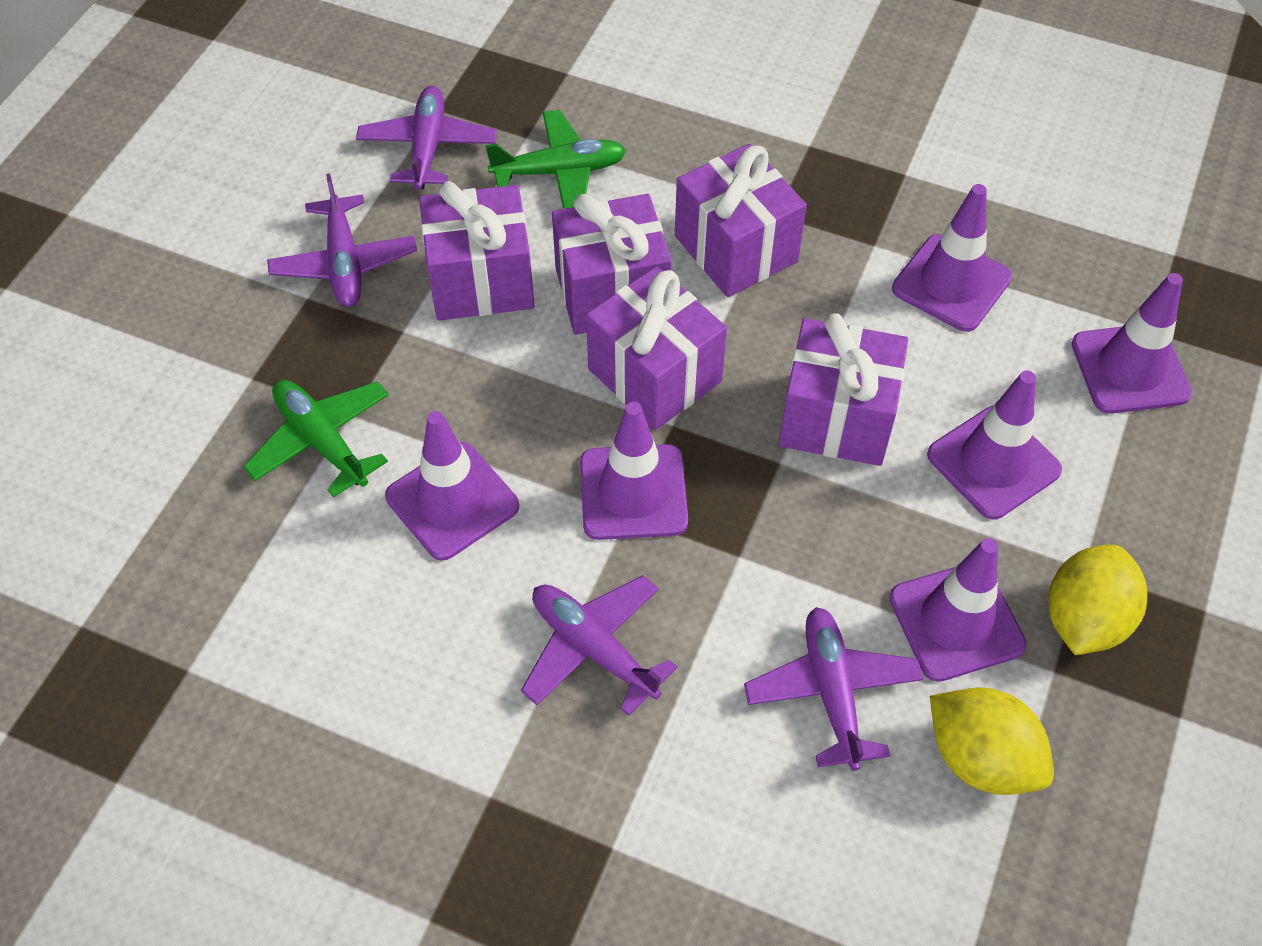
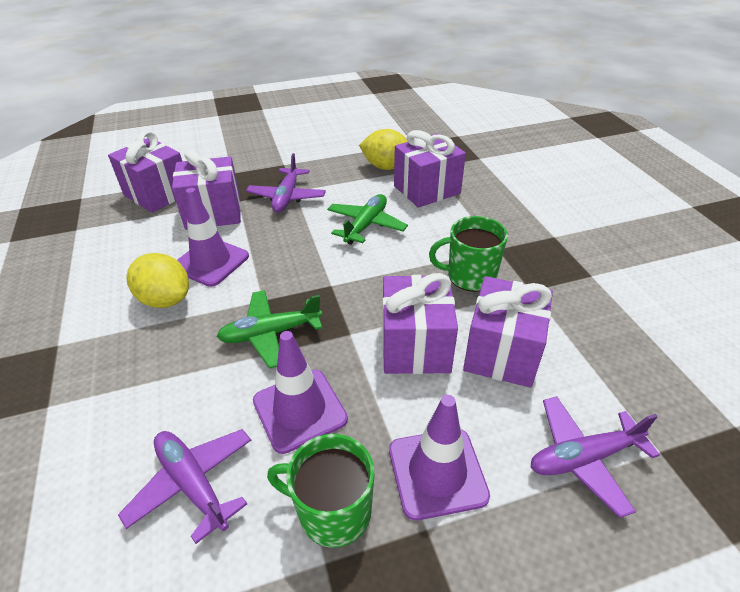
green mug: 0 -> 2
purple plane: 4 -> 3
purple traffic cone: 6 -> 3

